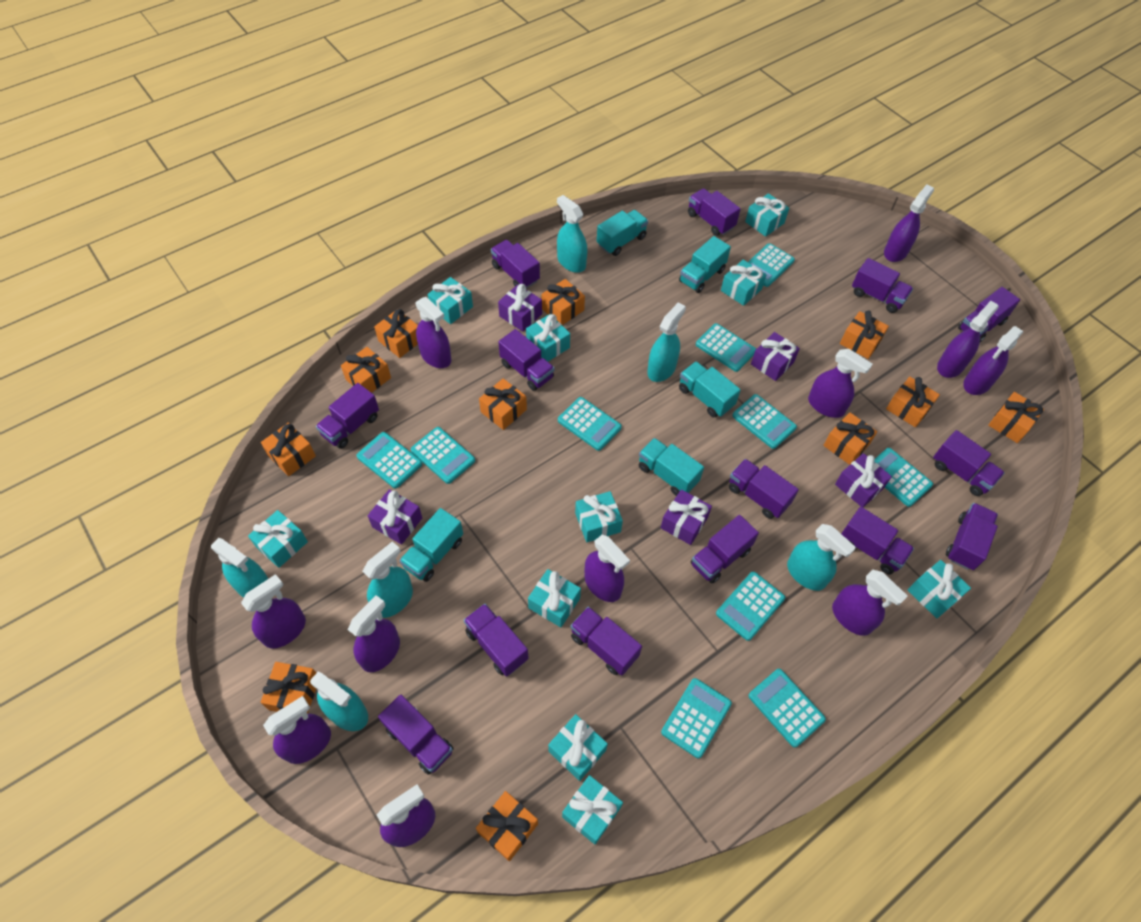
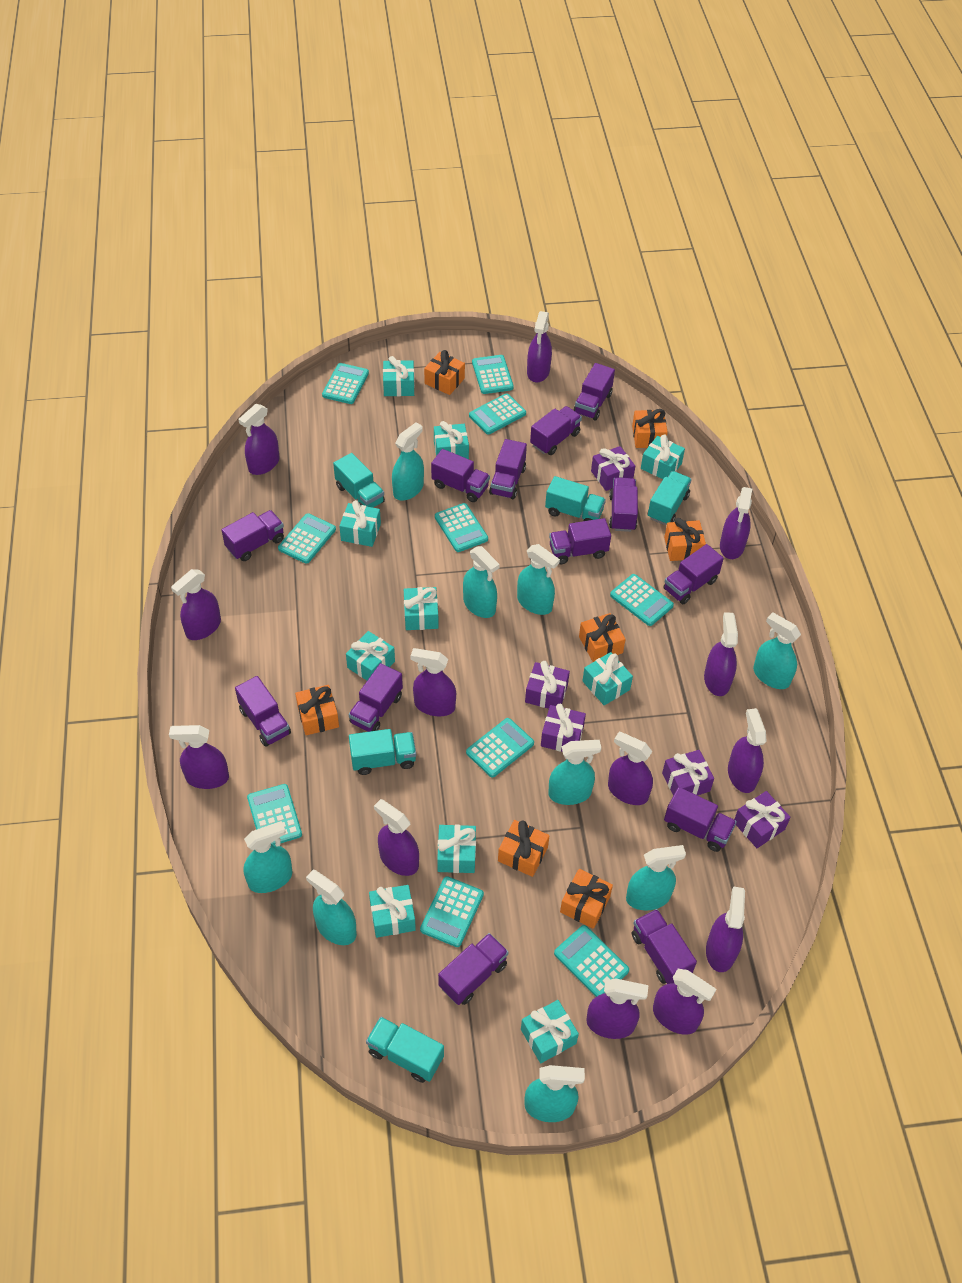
orange gift: 11 -> 7
purple spray bottle: 11 -> 13
purple truck: 14 -> 13
turquoise spray bottle: 6 -> 9

